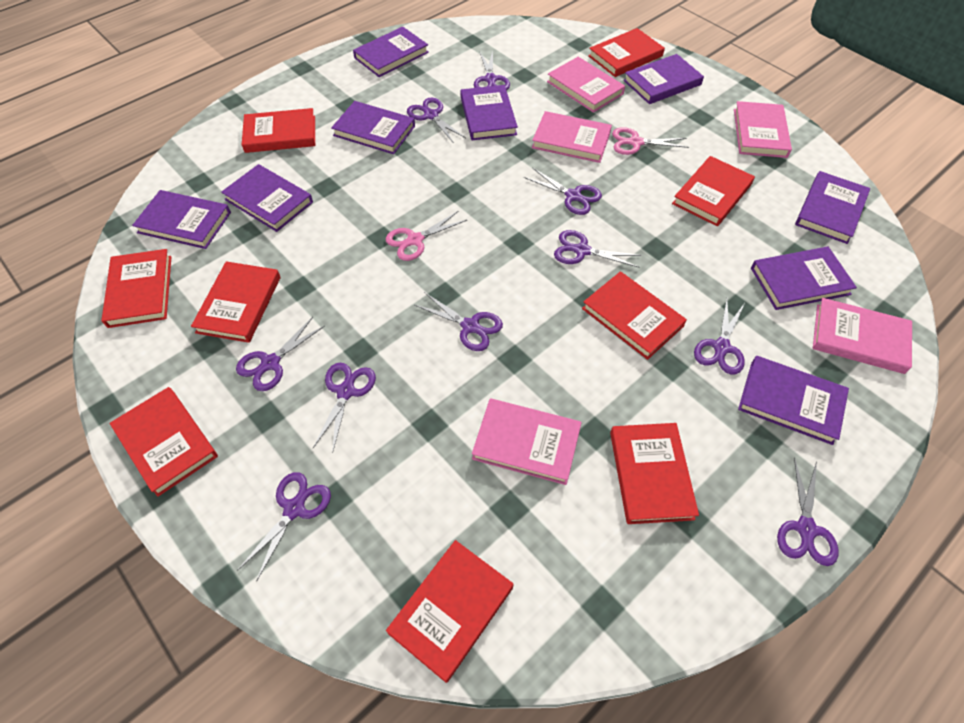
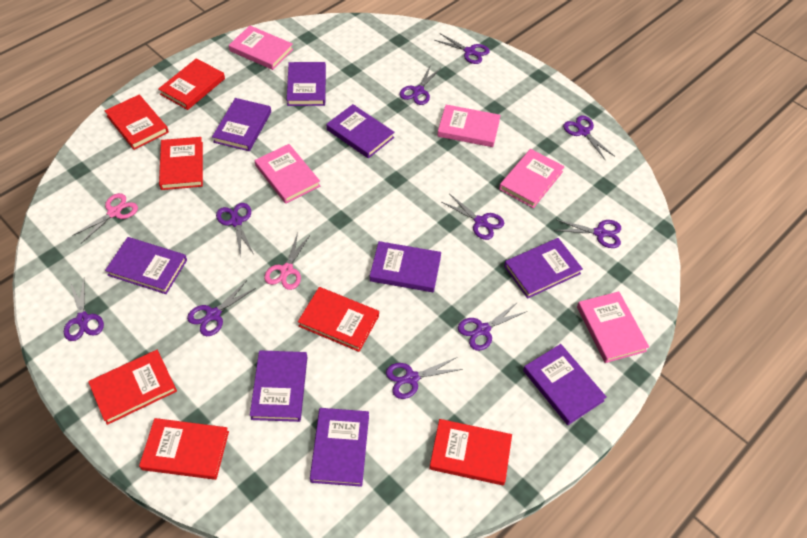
red book: 9 -> 7

